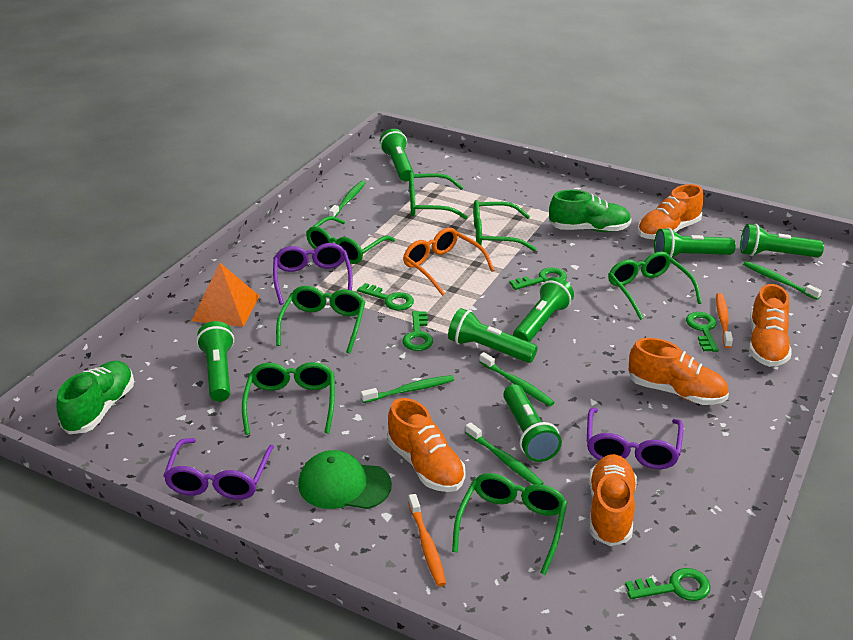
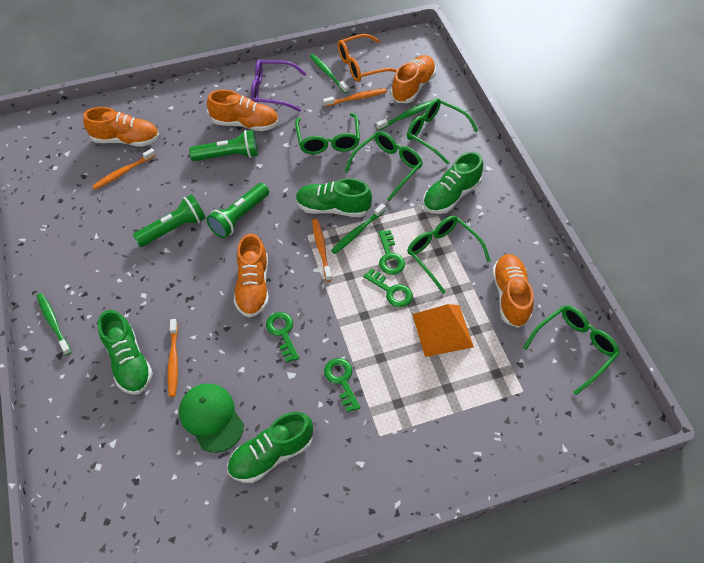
green flashlight: 7 -> 3
green glasses: 7 -> 5
green key: 5 -> 4
green shoe: 2 -> 4
green toothbrush: 5 -> 4
orange toothbrush: 2 -> 4
purple glasses: 3 -> 1

